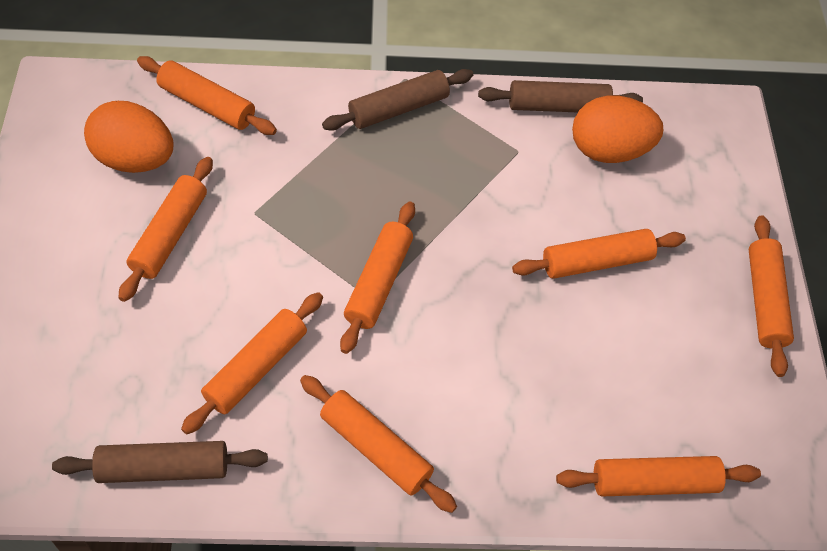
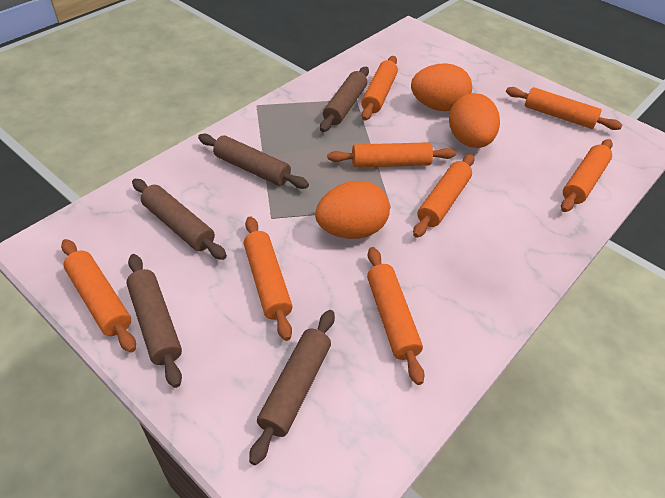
brown rolling pin: 3 -> 5
orange egg: 2 -> 3

